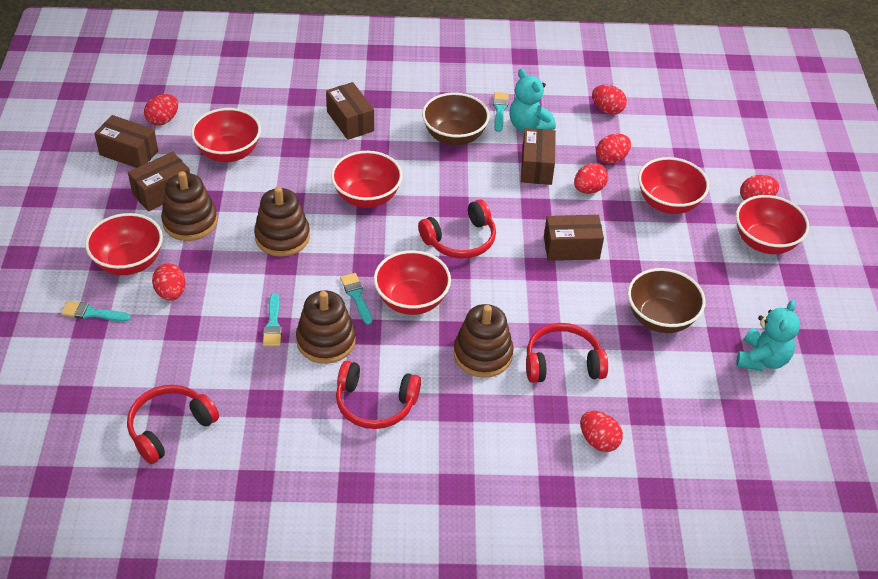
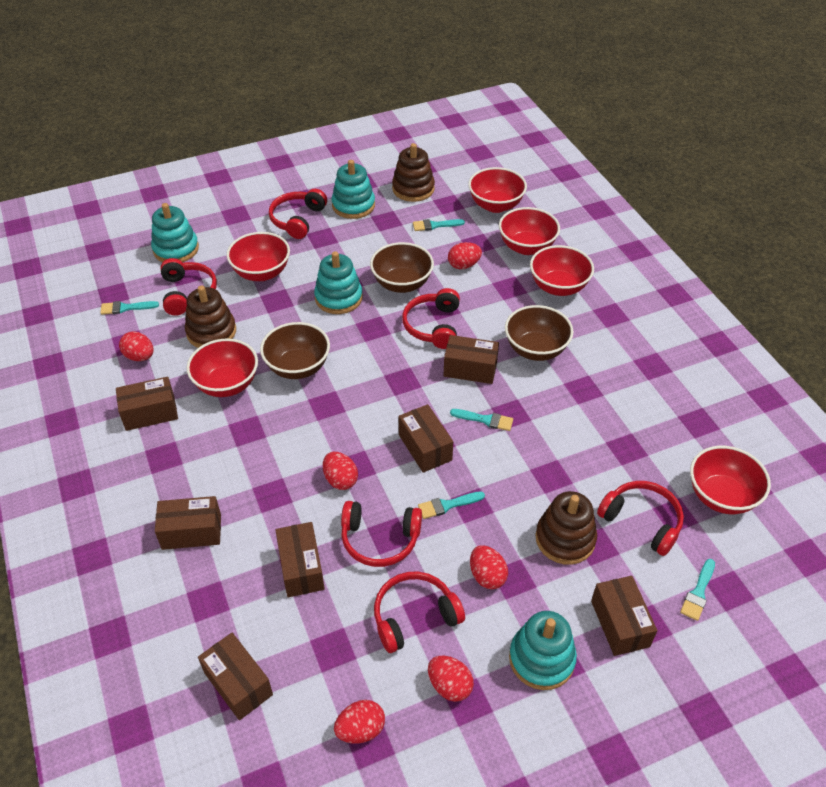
brown bowl: 2 -> 3
brown box: 5 -> 7
brown stacking toy: 4 -> 3
red egg: 7 -> 6
red headphones: 4 -> 6
turquoise brush: 4 -> 5
turquoise stacking toy: 0 -> 4
turquoise teddy bear: 2 -> 0

